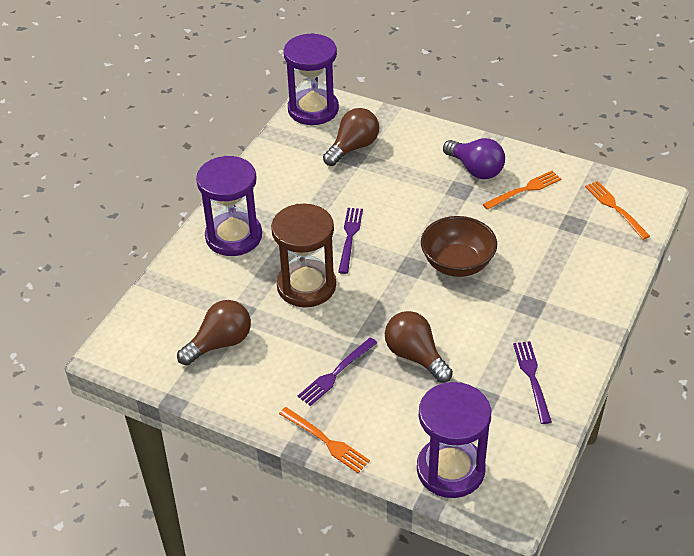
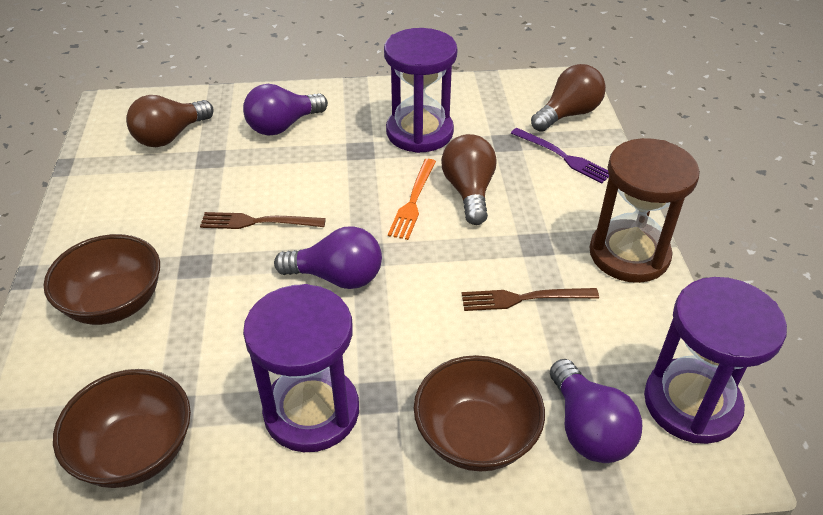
brown bowl: 1 -> 3
brown fork: 0 -> 2
orange fork: 3 -> 1
purple fork: 3 -> 1
purple light bulb: 1 -> 3

